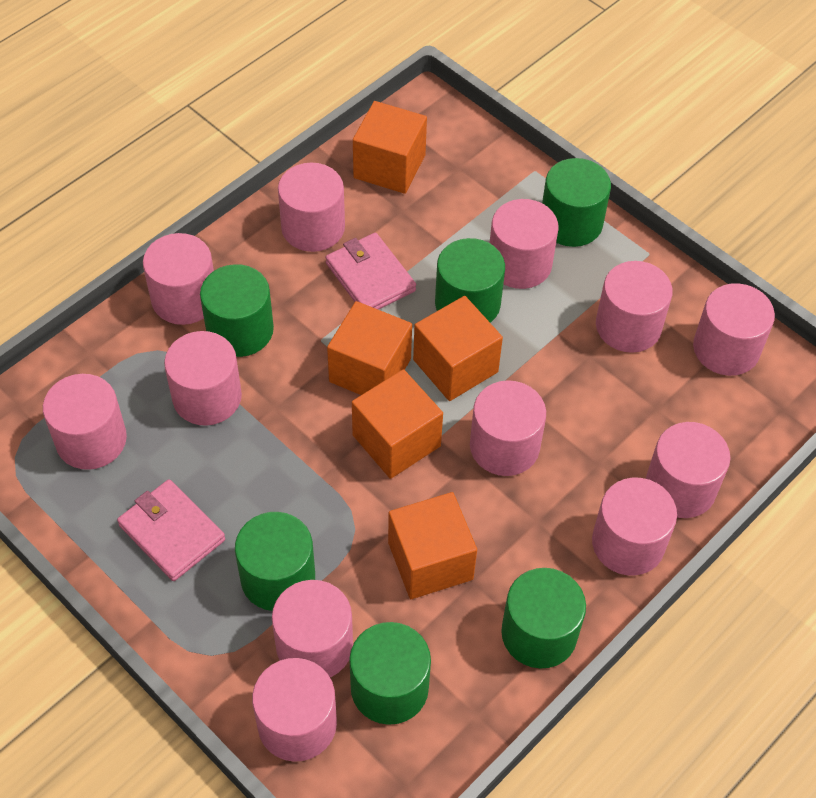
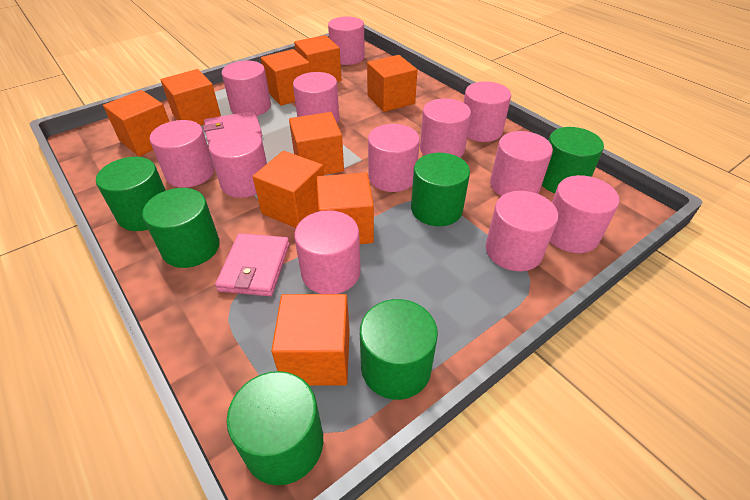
orange cube: 5 -> 9

